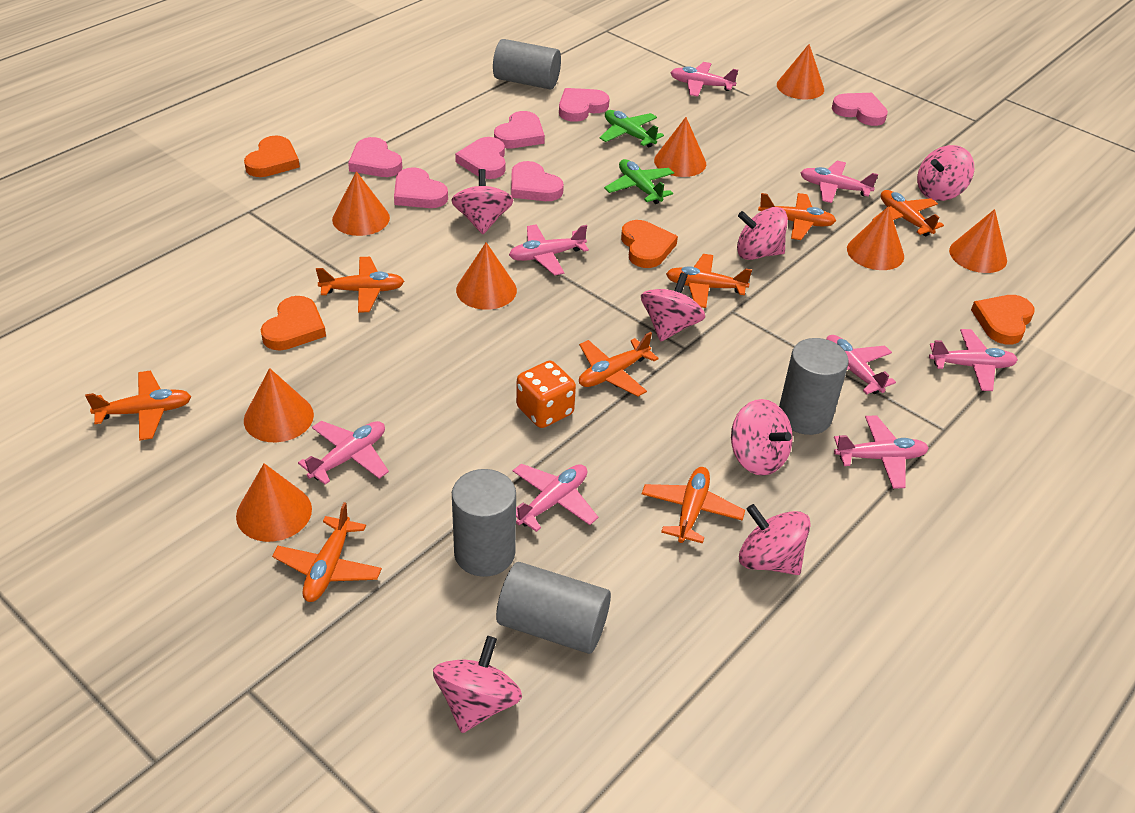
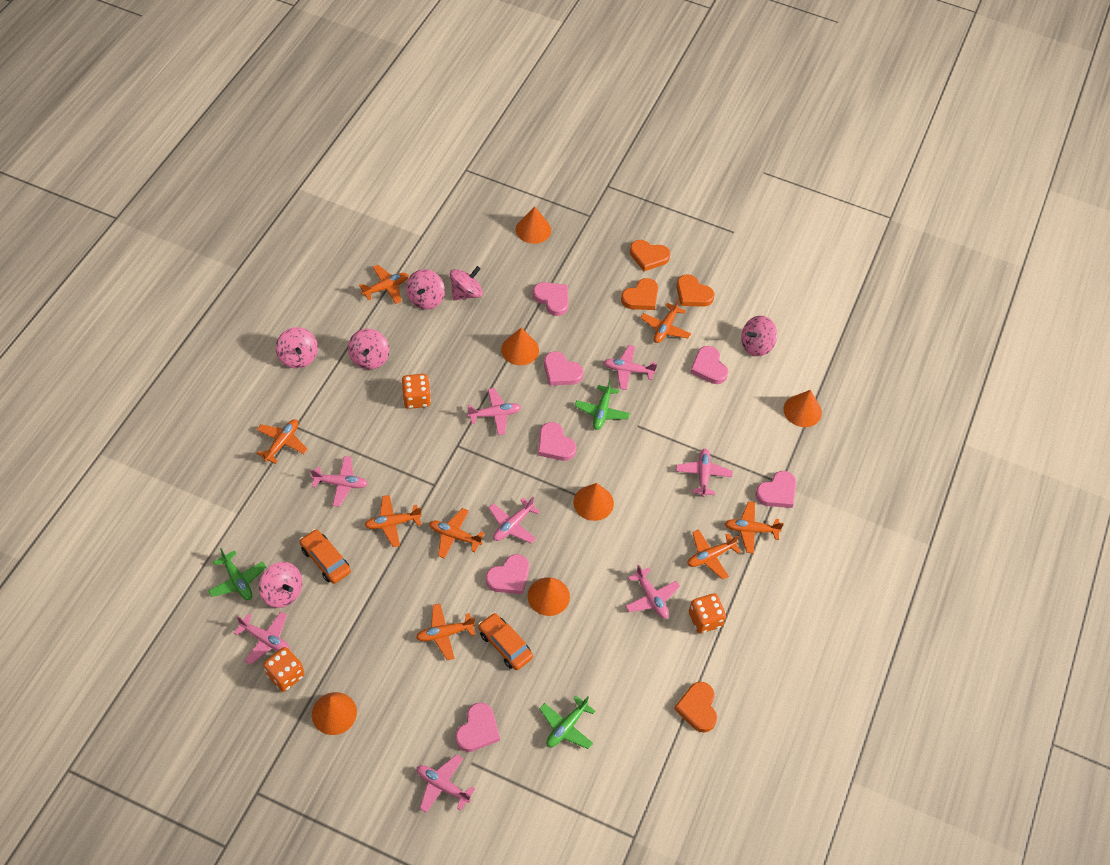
green plane: 2 -> 3
grey cylinder: 4 -> 0
orange car: 0 -> 2
orange cone: 8 -> 6
orange dice: 1 -> 3
pink spinning top: 7 -> 6

